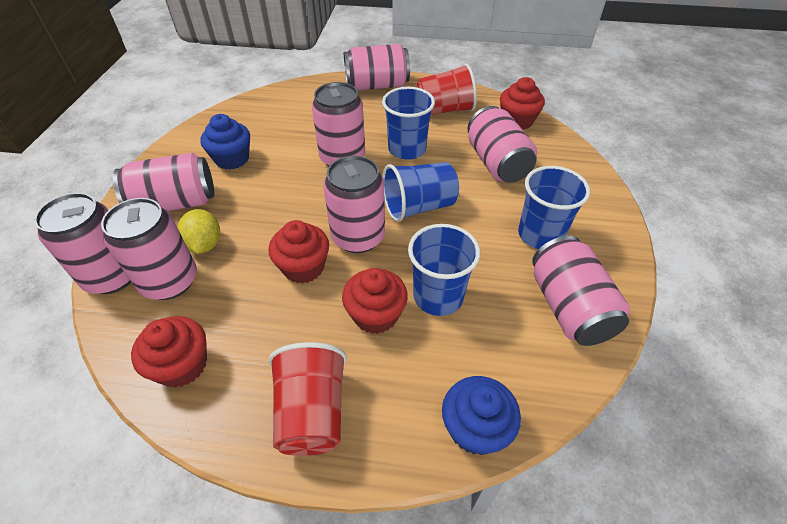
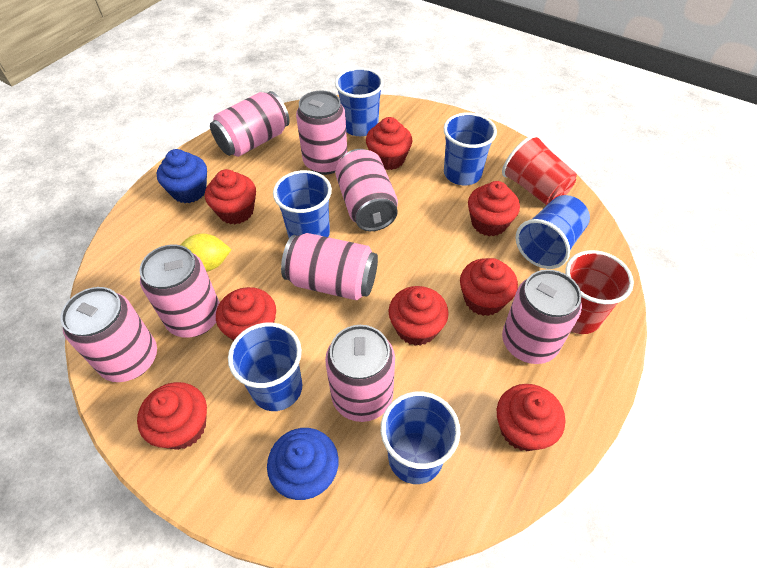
blue cup: 4 -> 6
red cupcake: 4 -> 8

